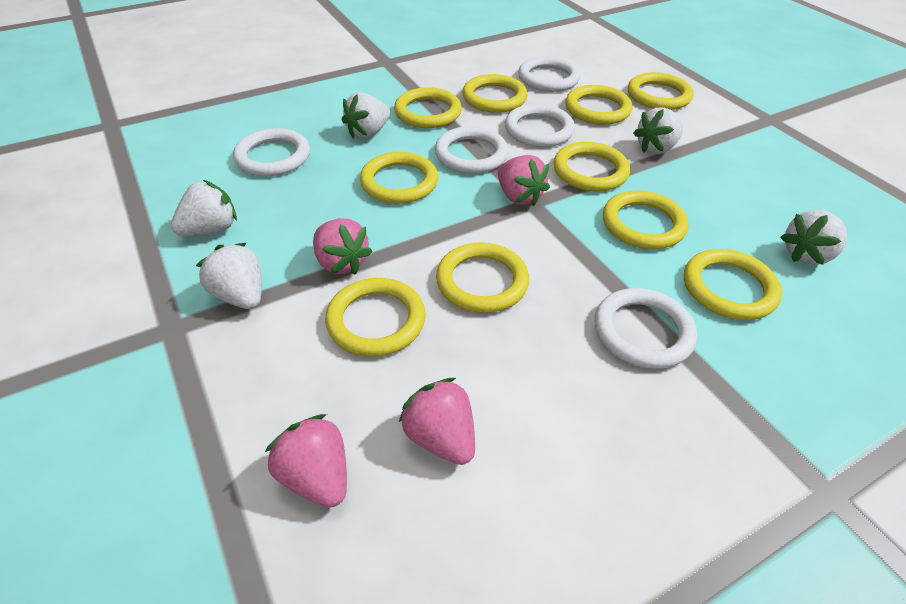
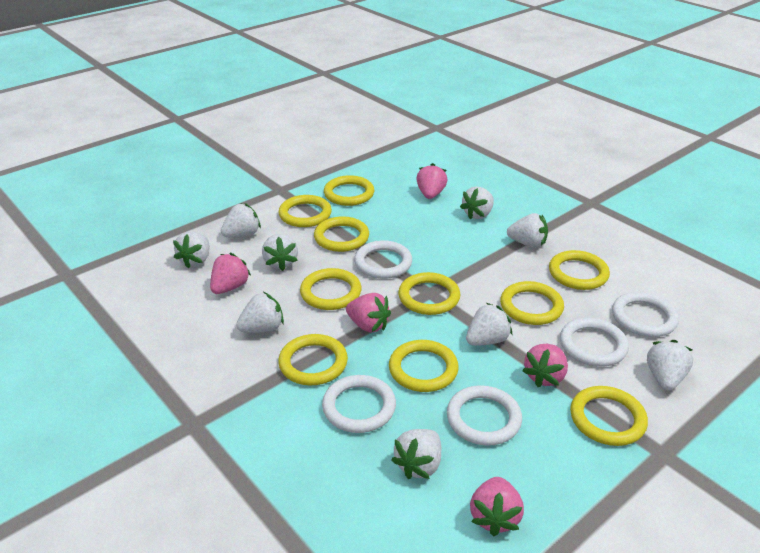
pink strawberry: 4 -> 5
white strawberry: 5 -> 9

